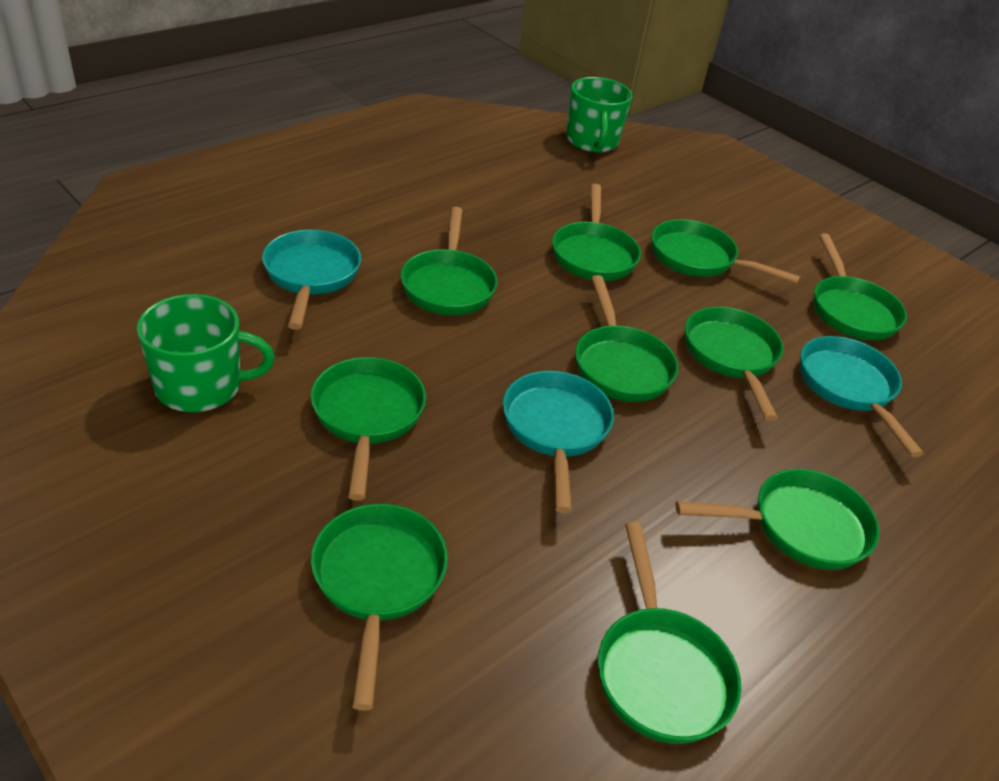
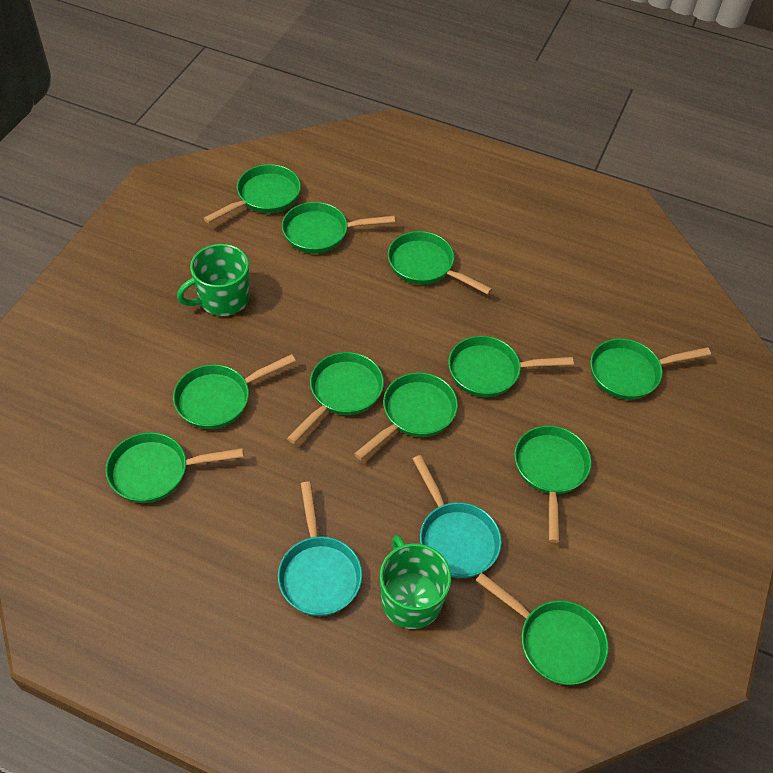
green pan: 10 -> 11
turquoise pan: 3 -> 2

